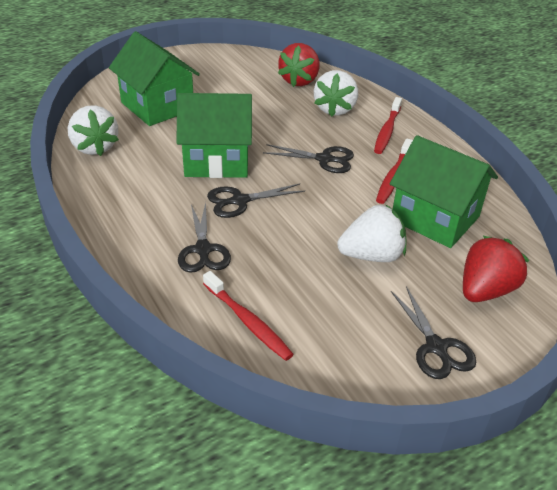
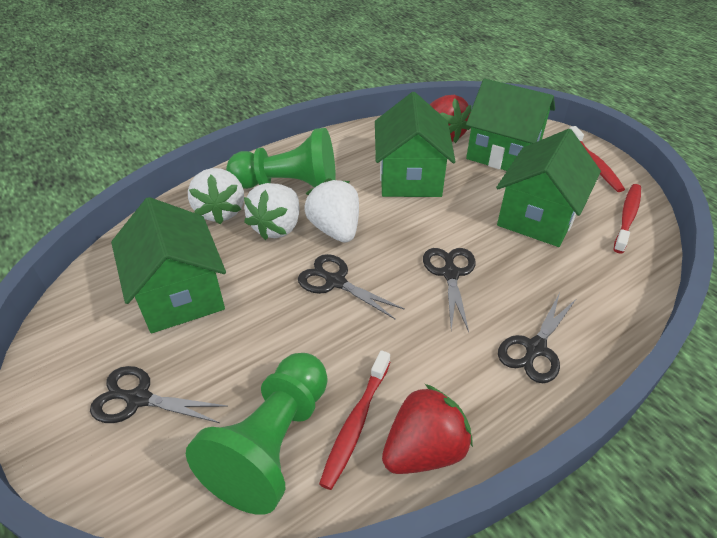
green house: 3 -> 4
green pawn: 0 -> 2

